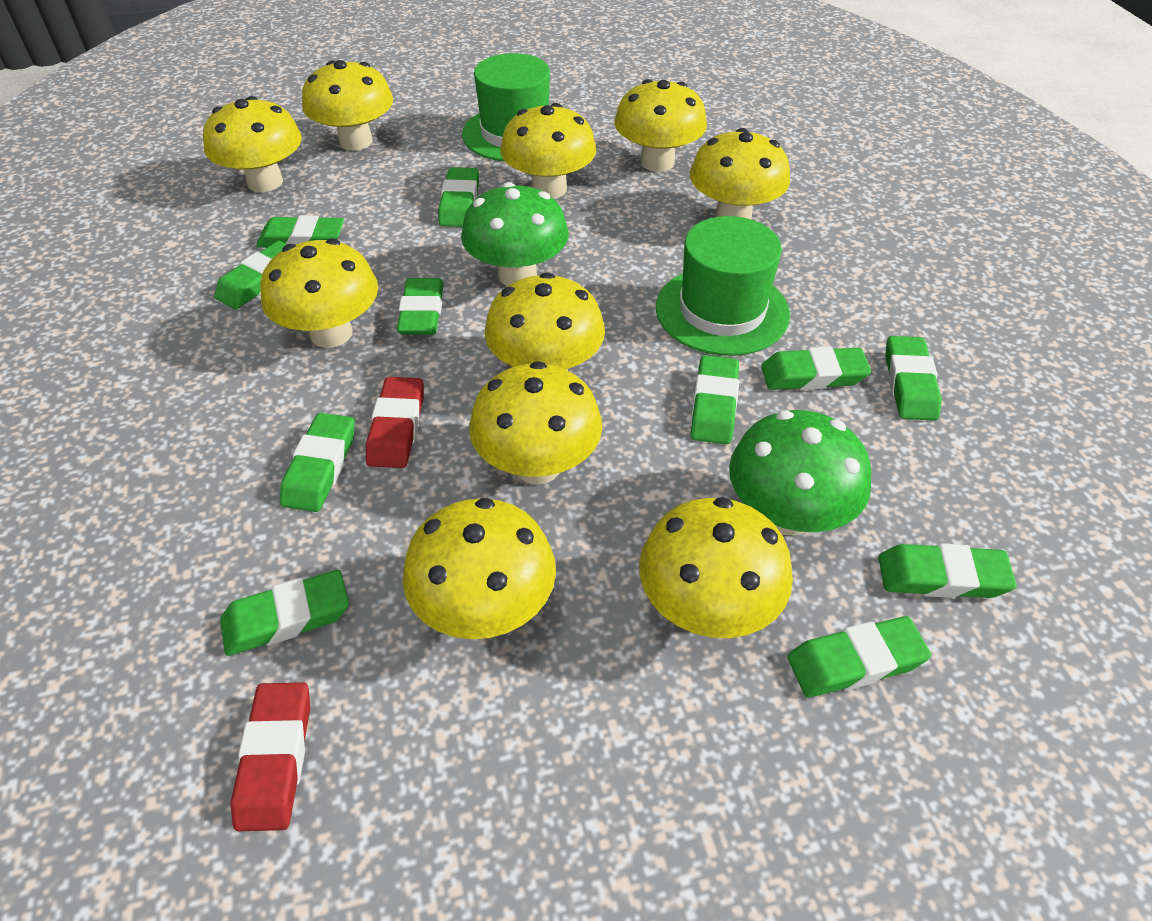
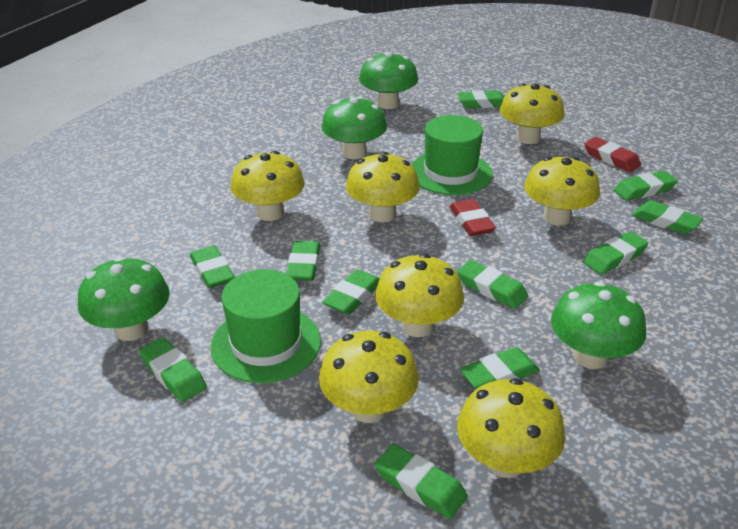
green mushroom: 2 -> 4
yellow mushroom: 10 -> 7

